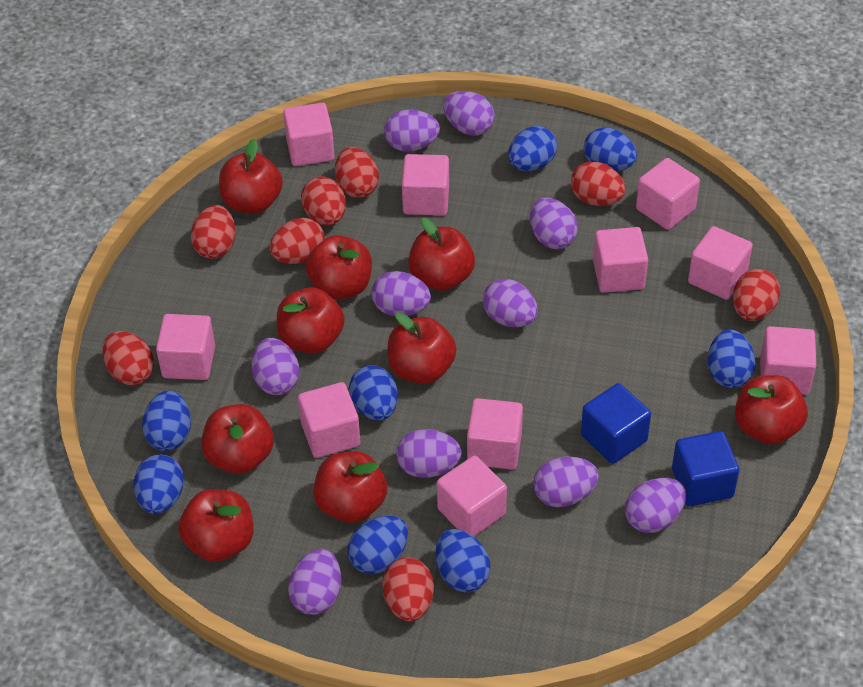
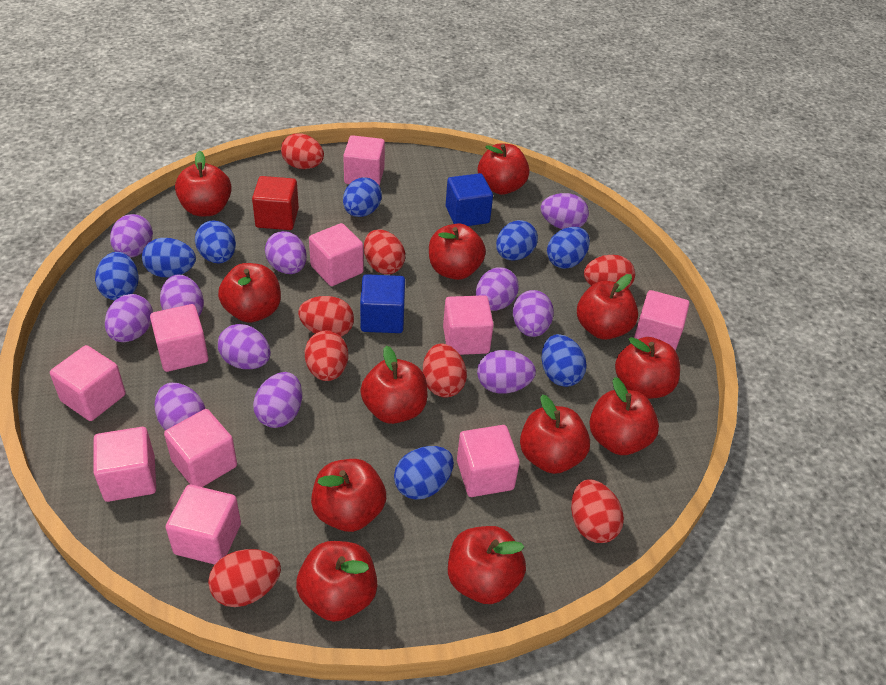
purple egg: 10 -> 11
red apple: 9 -> 12
red cube: 0 -> 1

